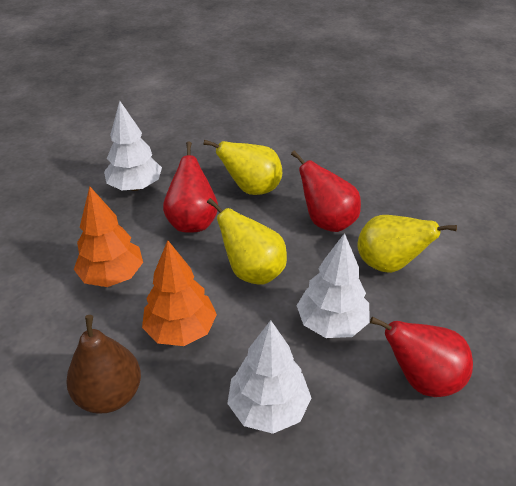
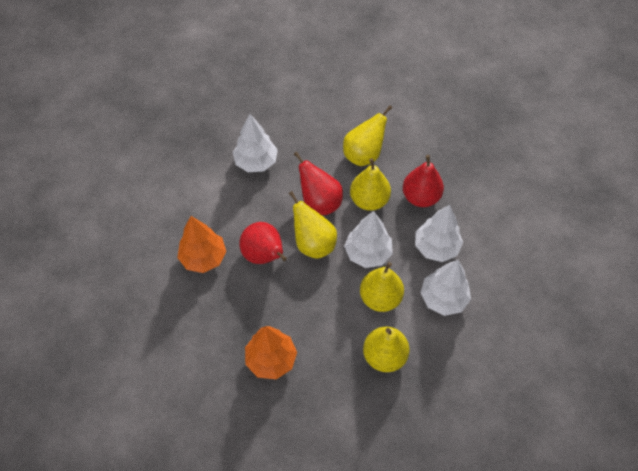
brown pear: 1 -> 0
white tree: 3 -> 4
yellow pear: 3 -> 5

